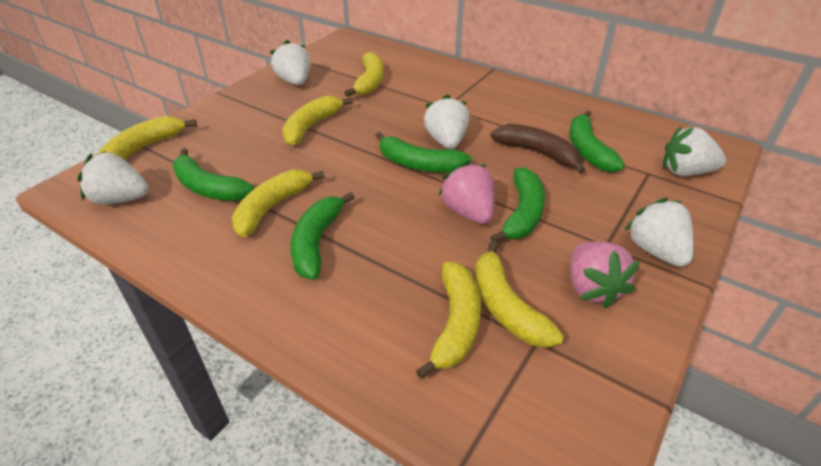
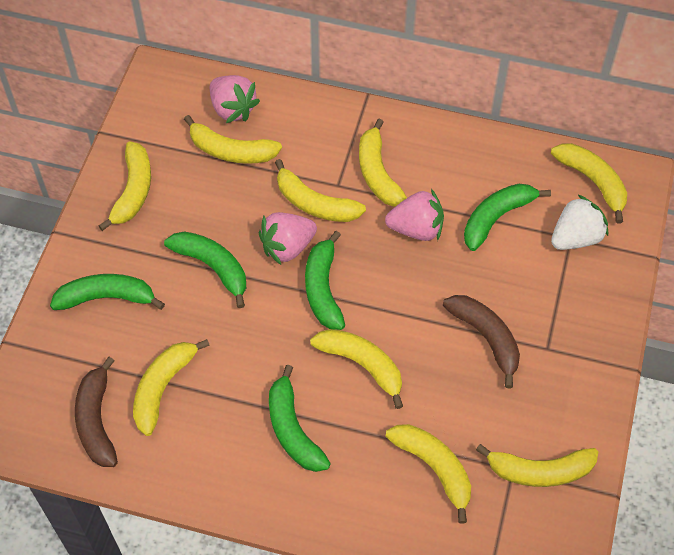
brown banana: 1 -> 2
pink strawberry: 2 -> 3
white strawberry: 5 -> 1
yellow banana: 6 -> 9

